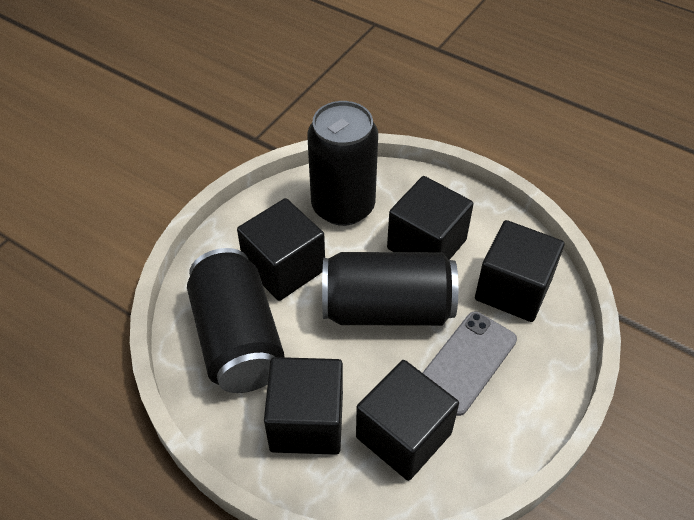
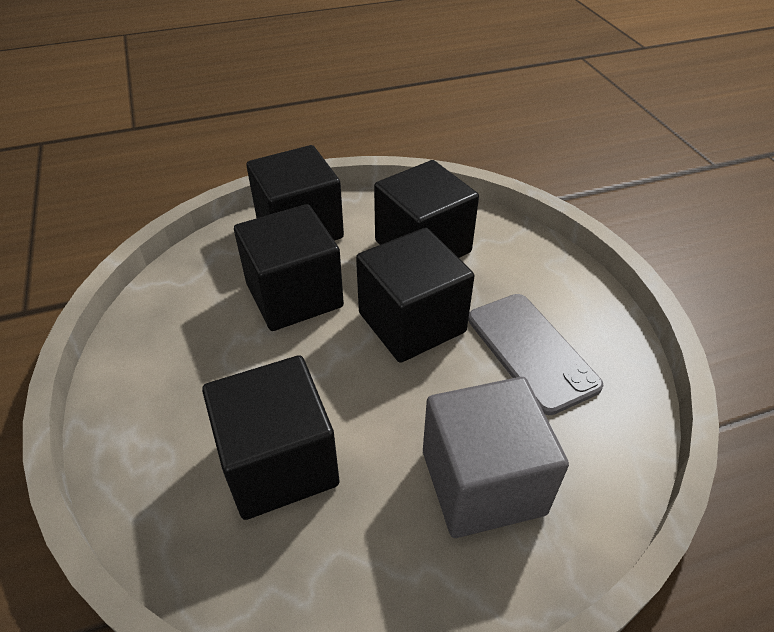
black can: 3 -> 0
grey cube: 0 -> 1

